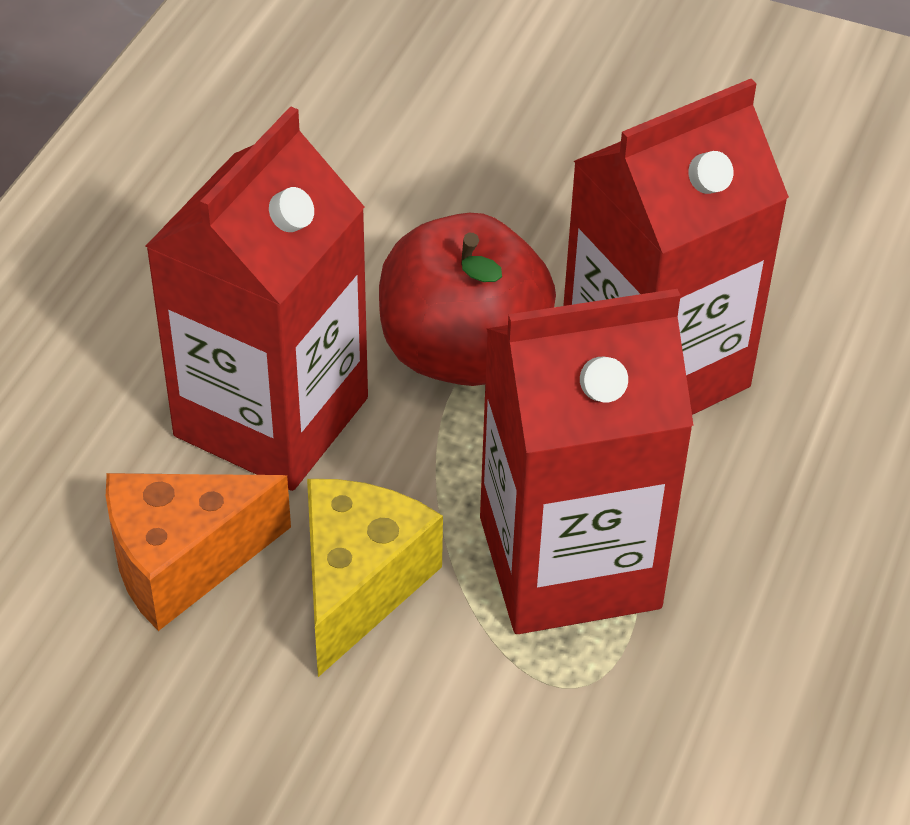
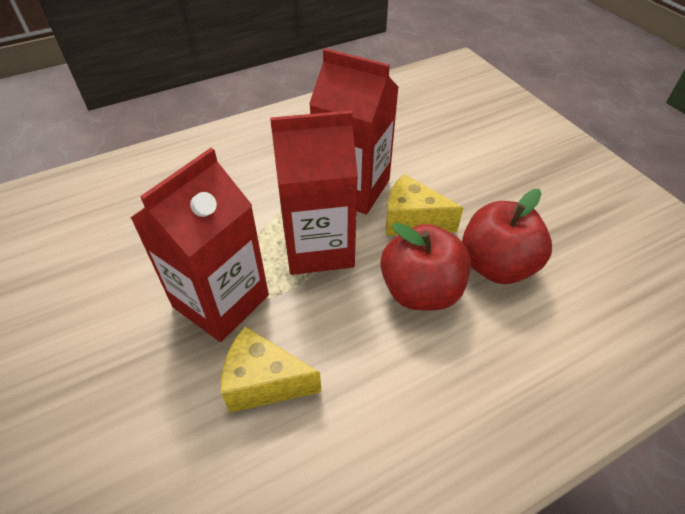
orange cheese: 1 -> 0
red apple: 1 -> 2
yellow cheese: 1 -> 2

